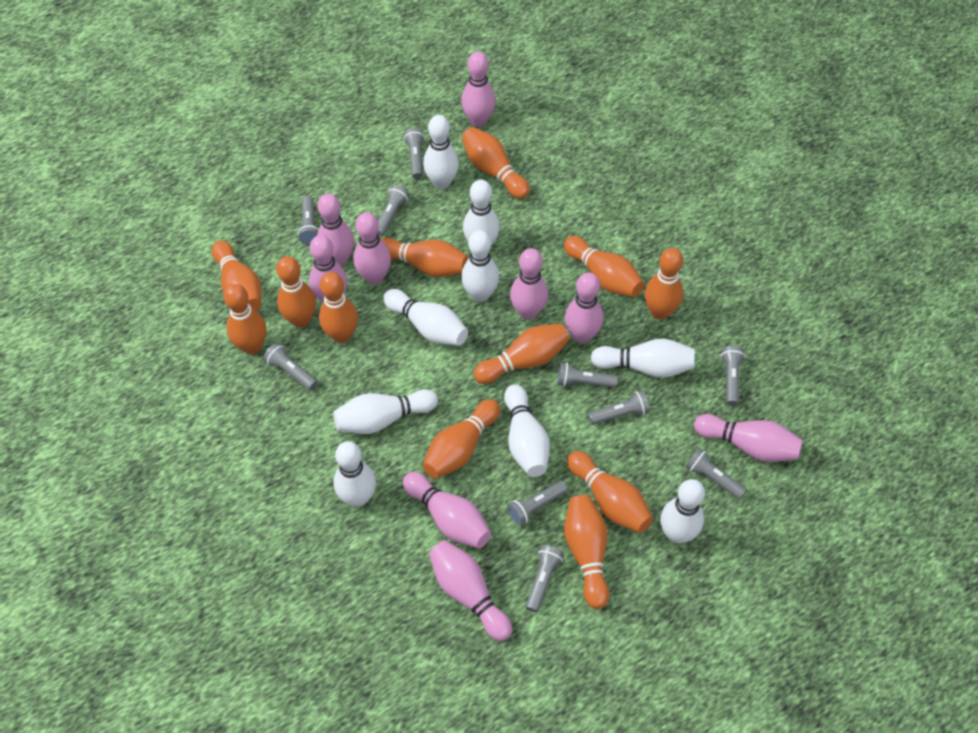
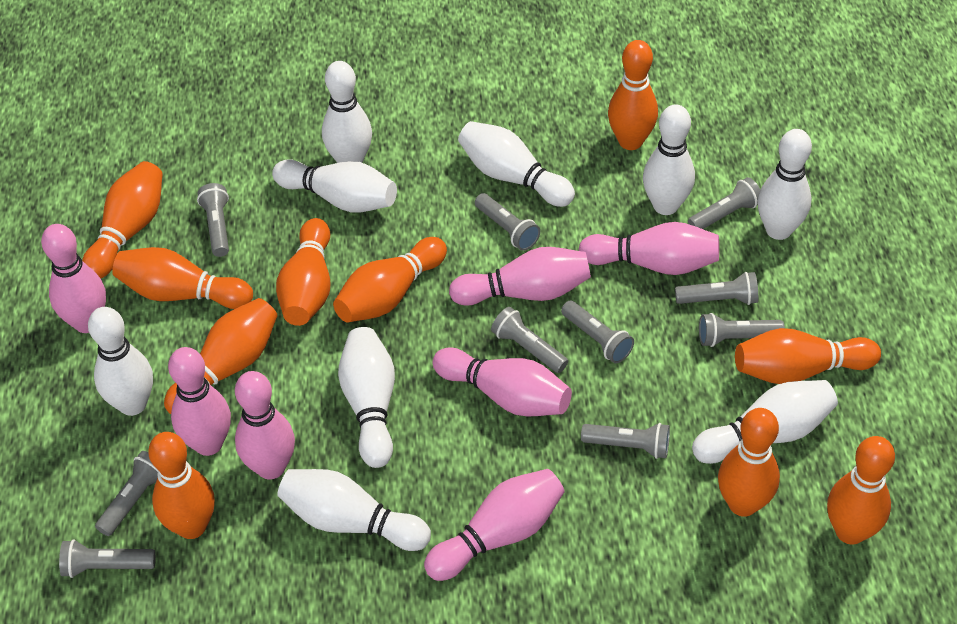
orange bowling pin: 12 -> 10
pink bowling pin: 9 -> 7

